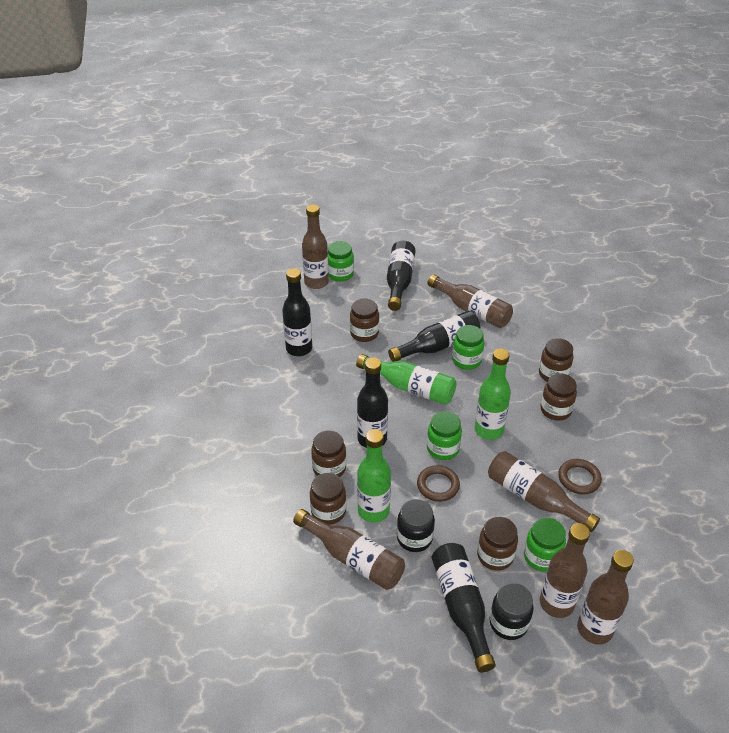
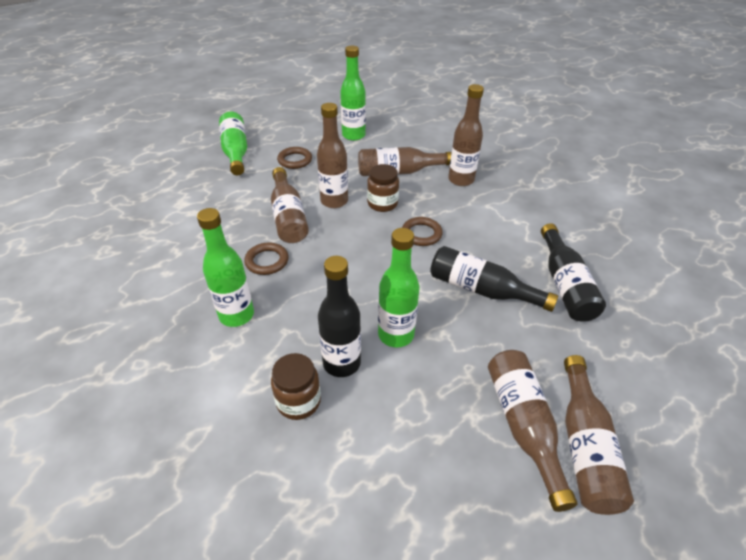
black bottle: 5 -> 3
black jar: 2 -> 0
brown jar: 6 -> 2
brown ring: 2 -> 3
green bottle: 3 -> 4
green jar: 4 -> 0

